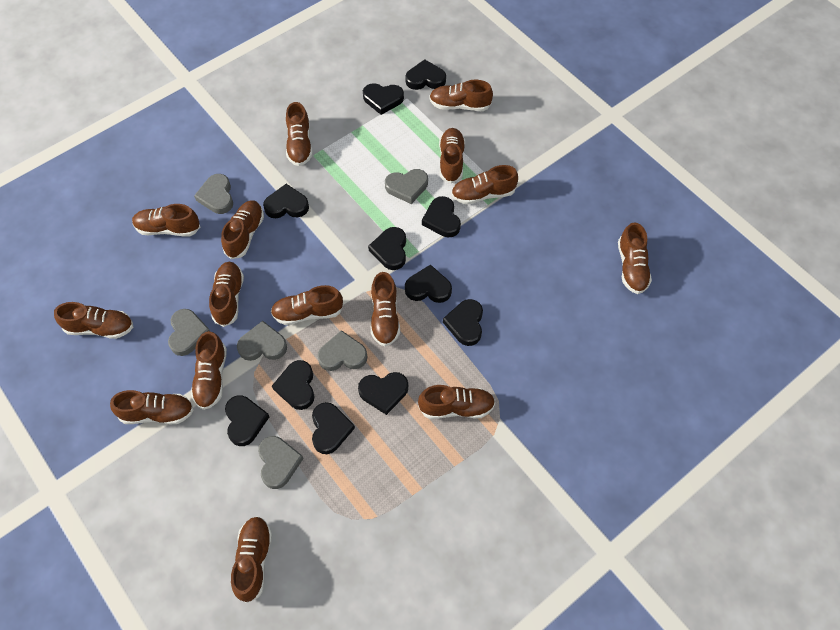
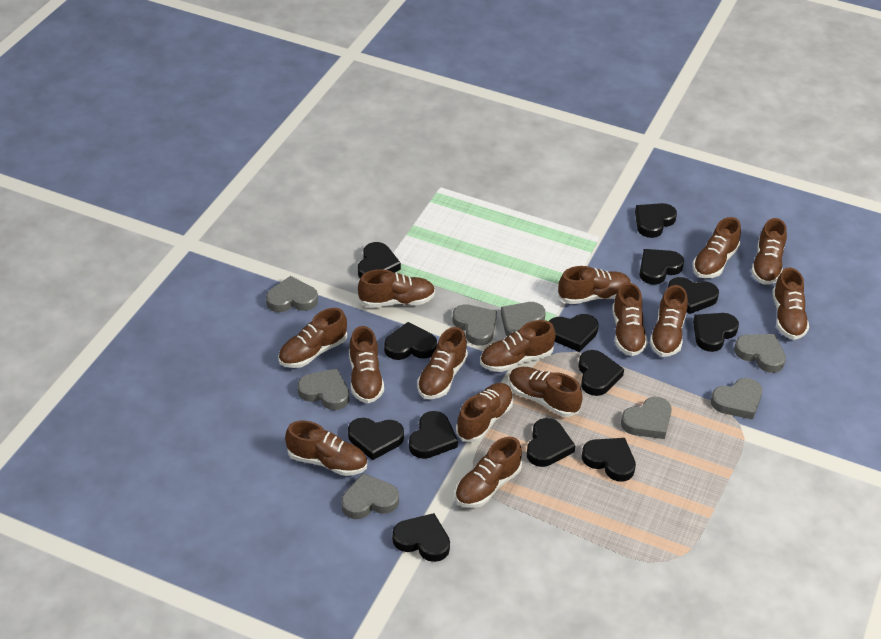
black heart: 11 -> 13
grey heart: 6 -> 8

